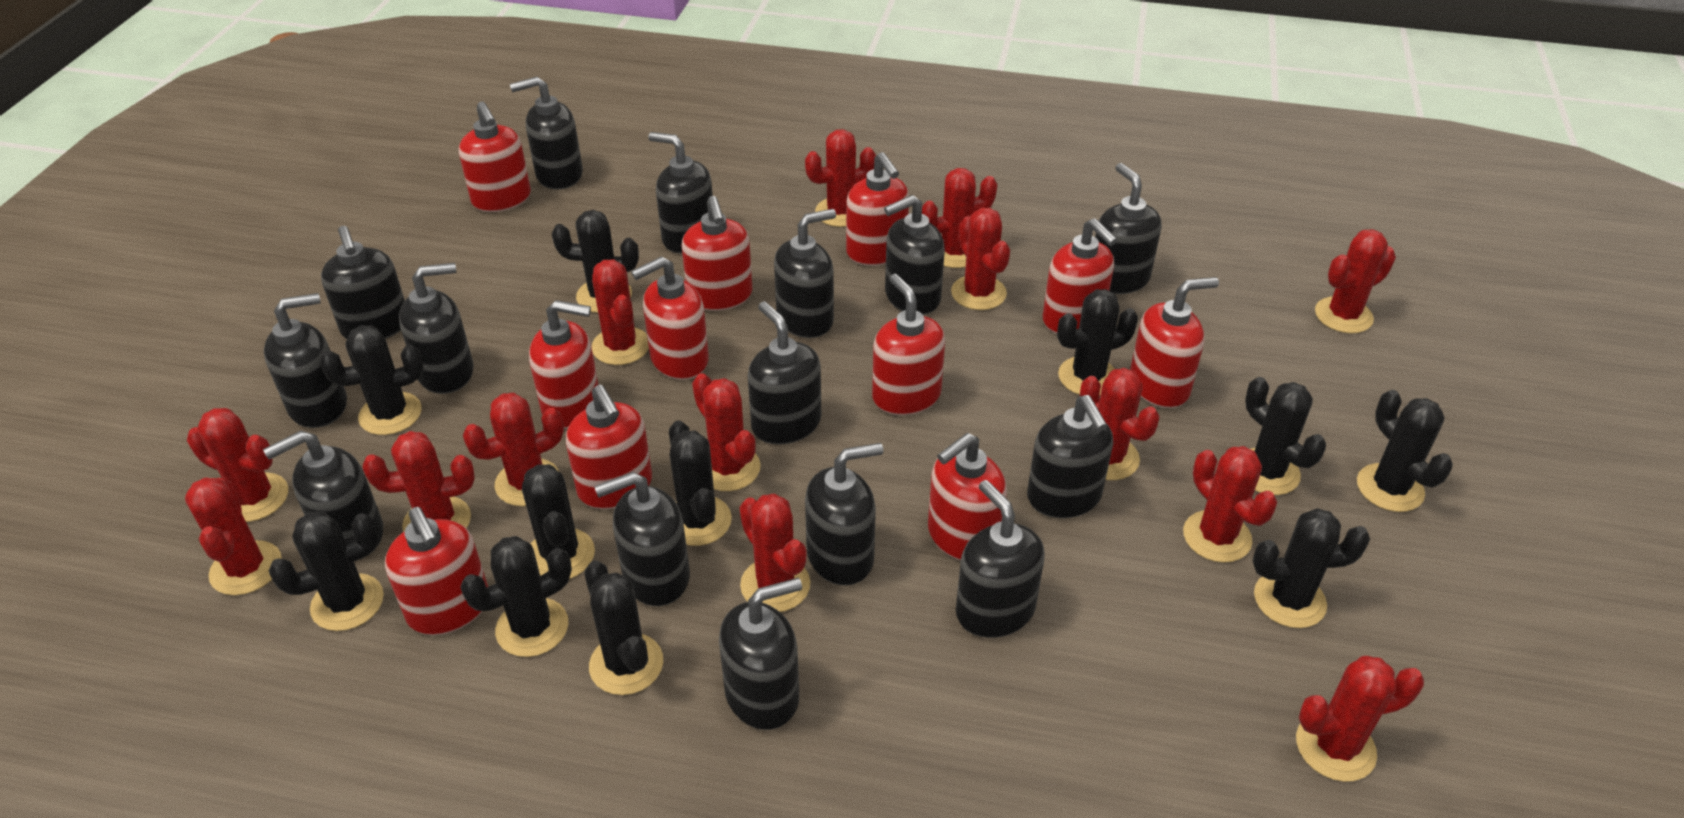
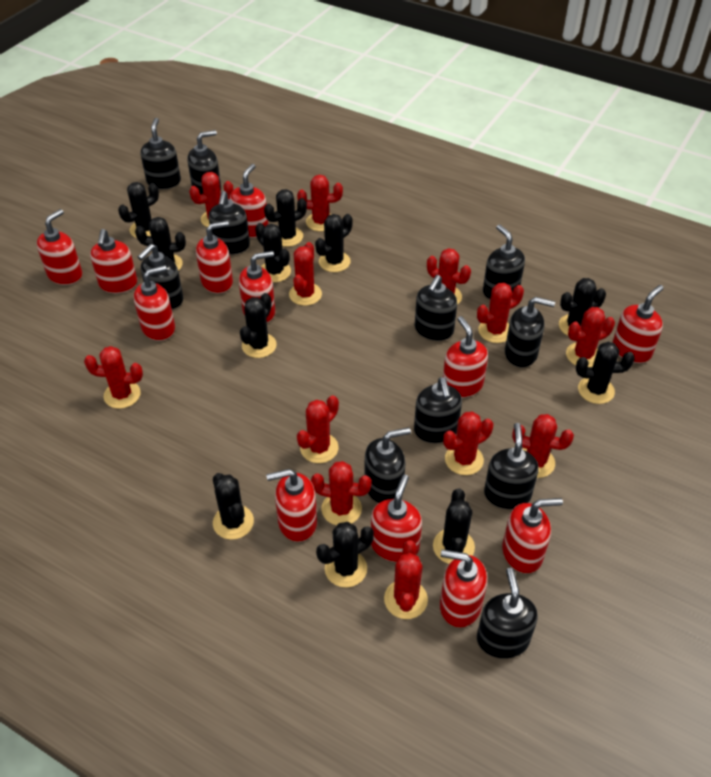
black soap dispenser: 15 -> 11
red cactus: 14 -> 12
red soap dispenser: 11 -> 12

